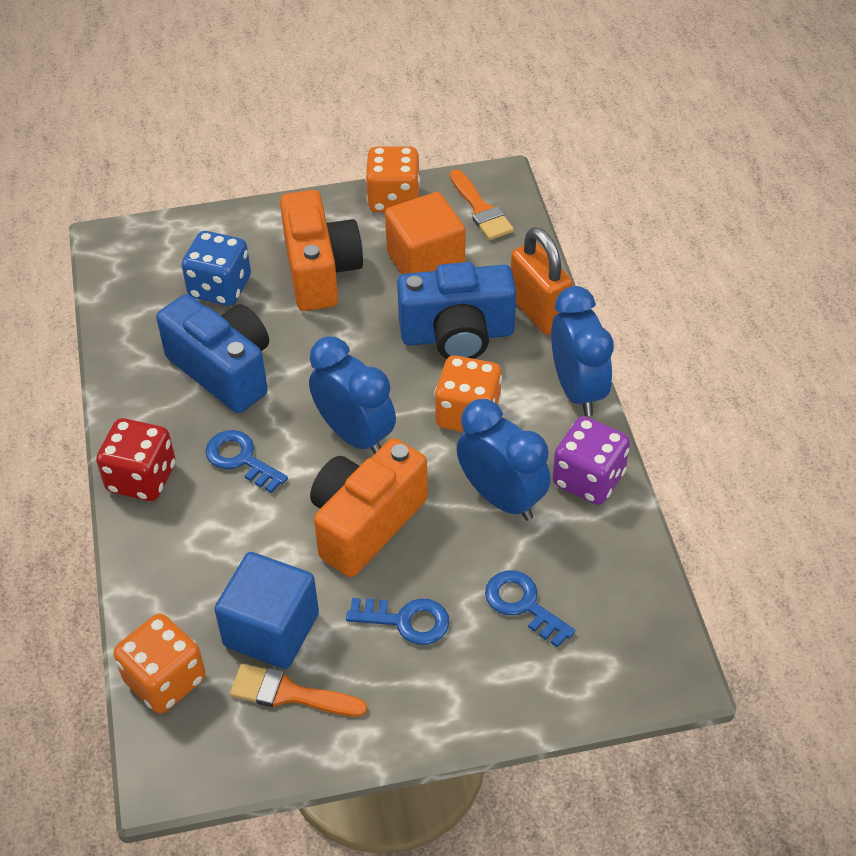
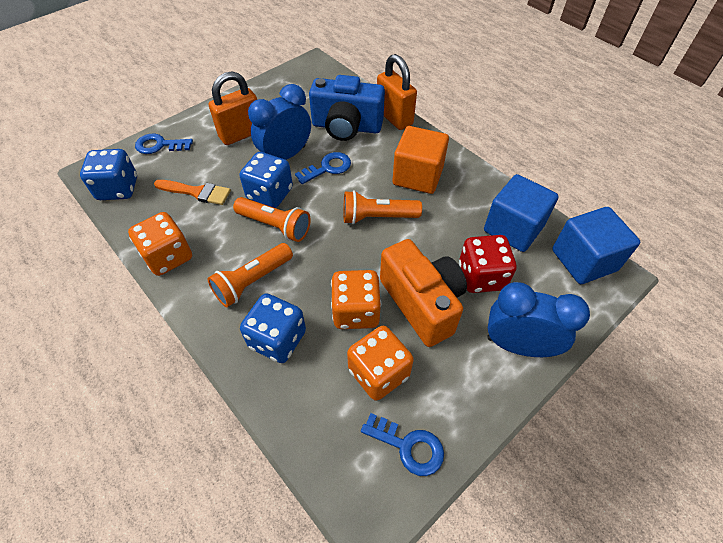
blue camera: 2 -> 1
blue clock: 3 -> 2
blue cube: 1 -> 2
blue dice: 1 -> 3
orange brush: 2 -> 1
orange camera: 2 -> 1
orange flashlight: 0 -> 3
orange padlock: 1 -> 2
purple dice: 1 -> 0

